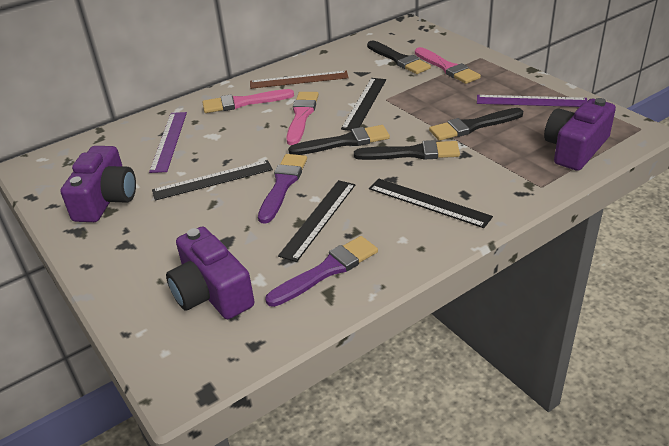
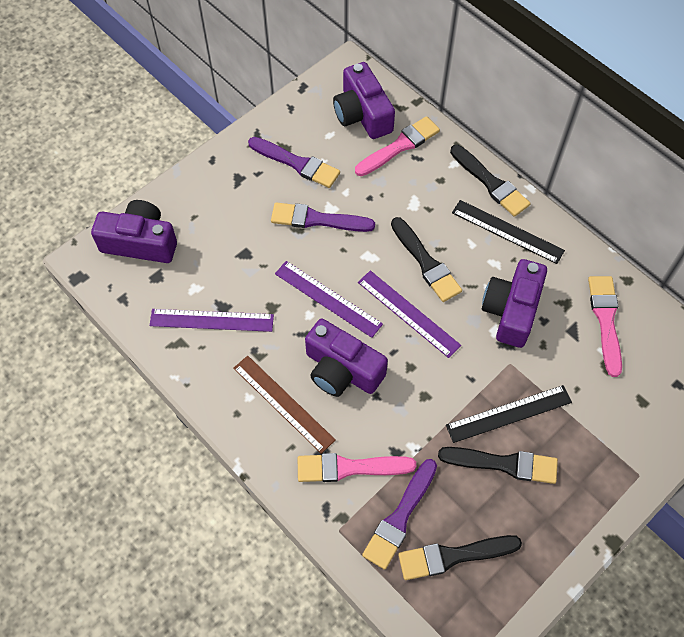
black ruler: 4 -> 2
purple brush: 2 -> 3
purple camera: 3 -> 4
purple ruler: 2 -> 3

